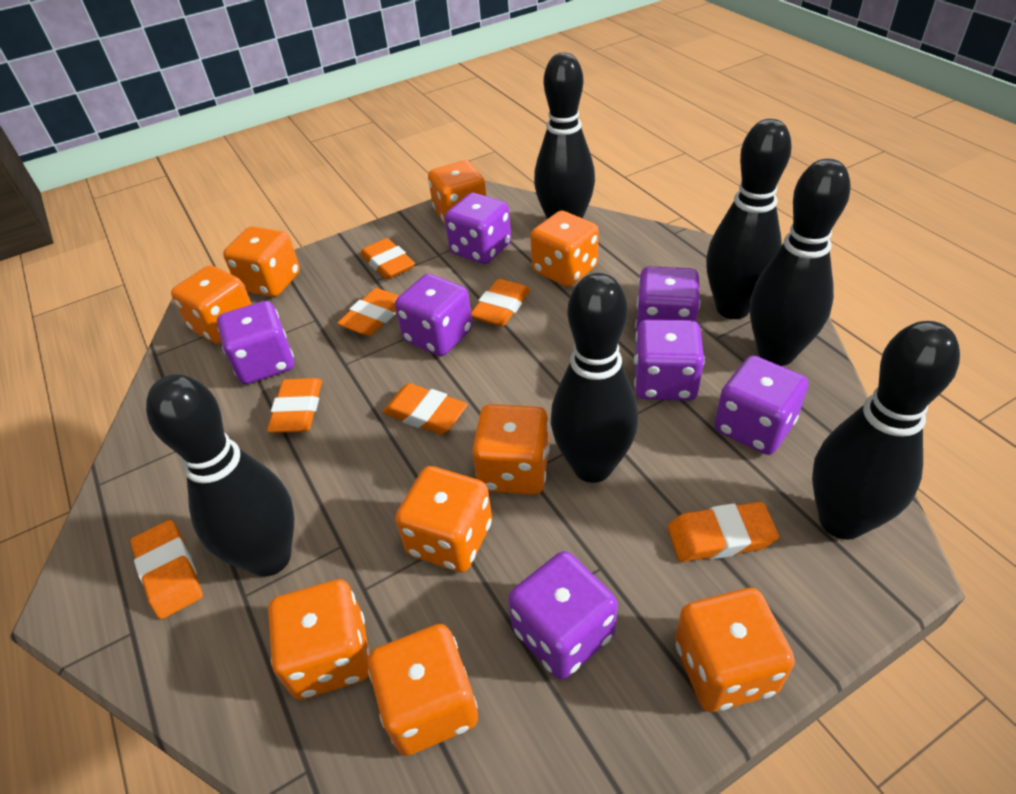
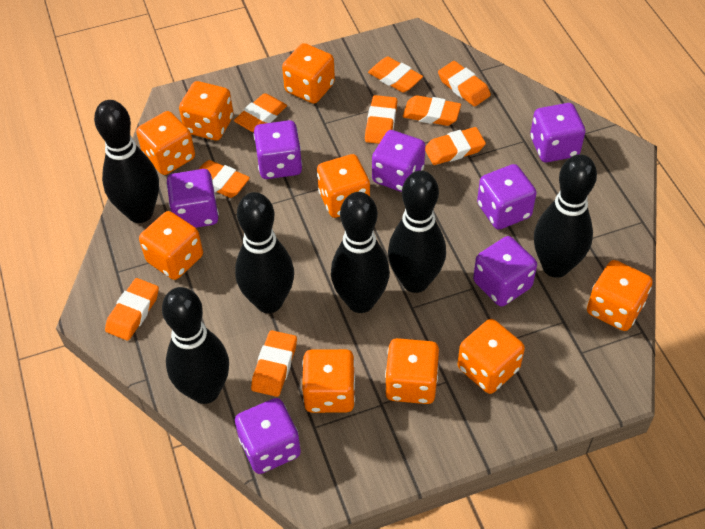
orange eraser: 7 -> 9

